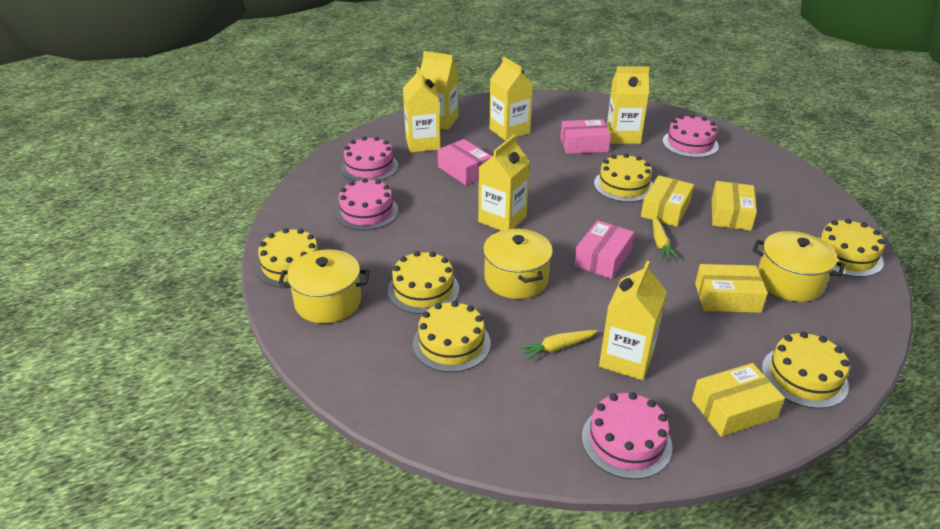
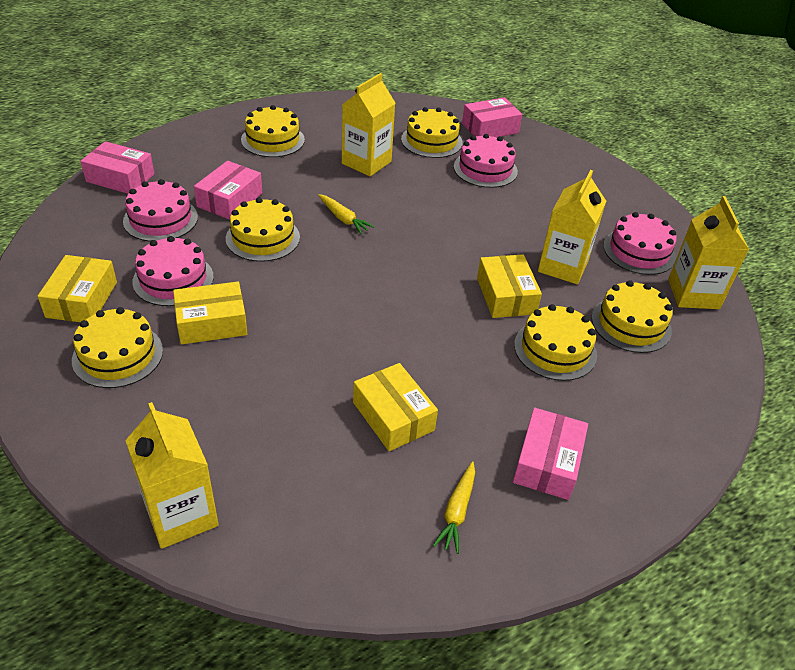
pink box: 3 -> 4
yellow carton: 6 -> 4
yellow pot: 3 -> 0

